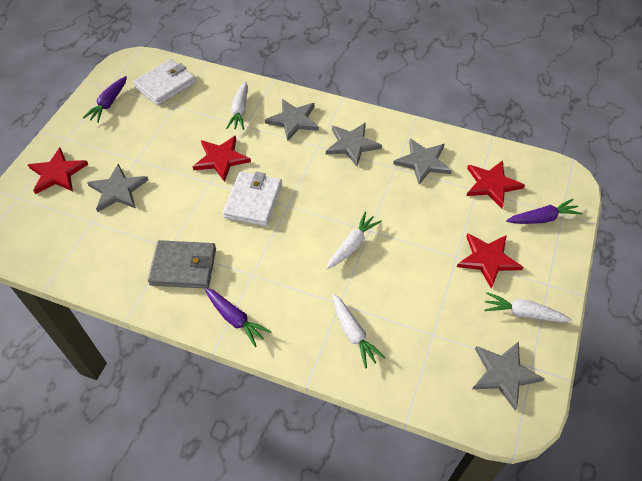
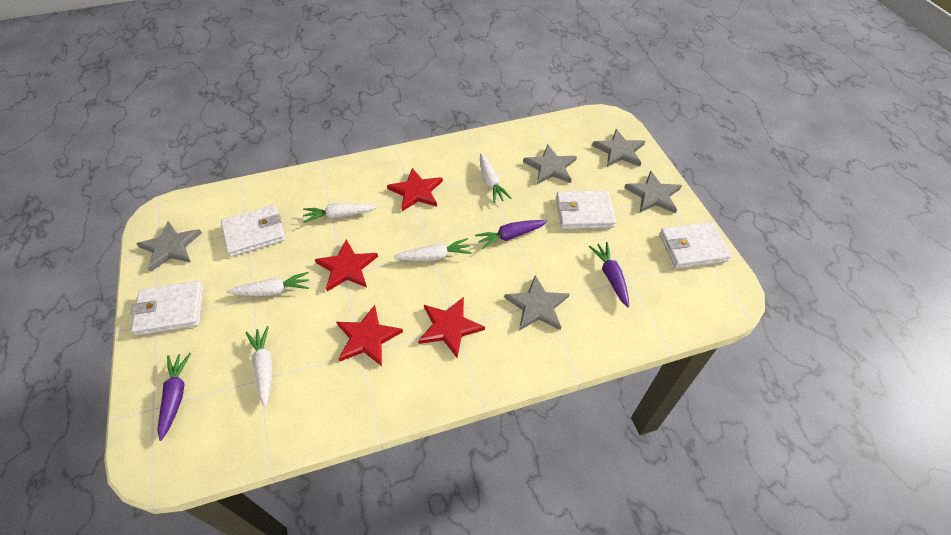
grey wallet: 1 -> 0
white carrot: 4 -> 5
white wallet: 2 -> 4

